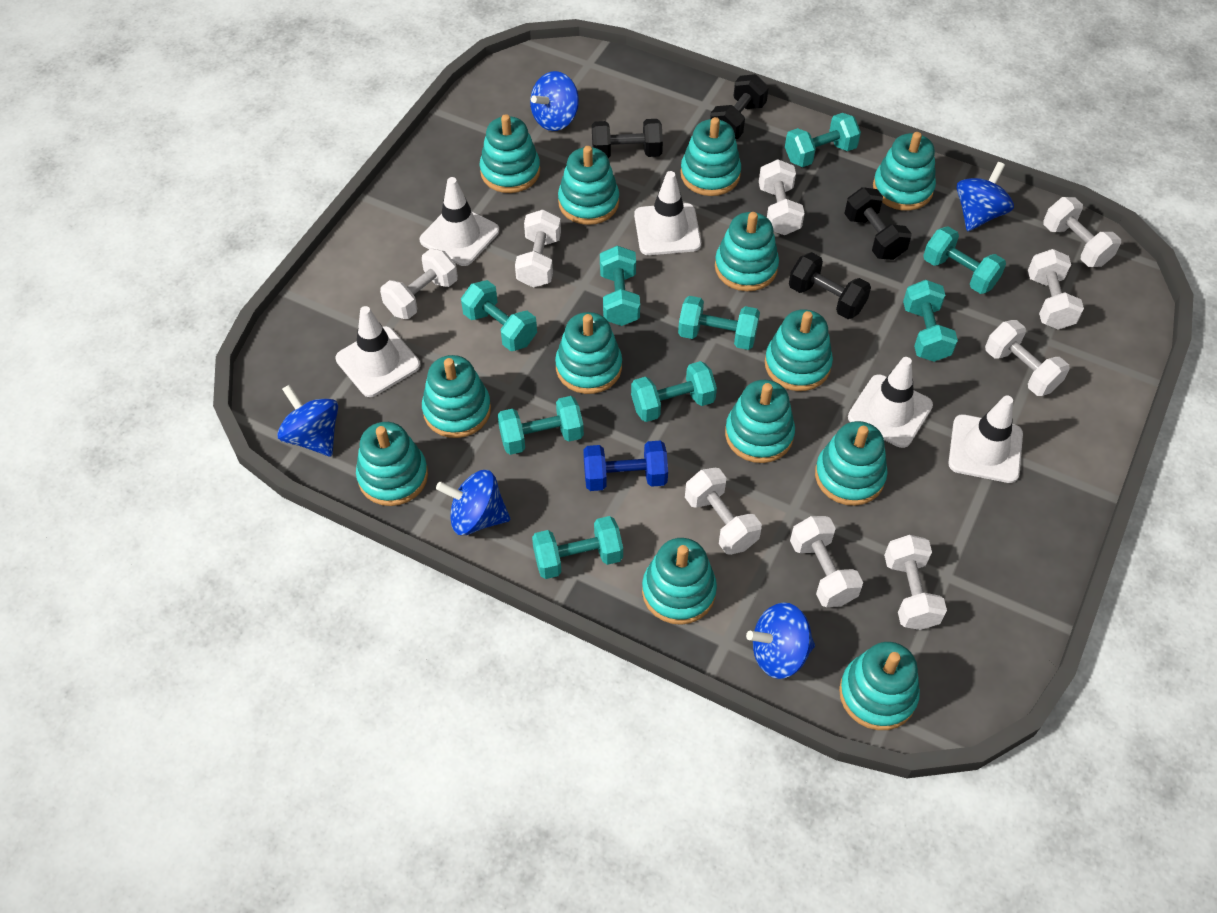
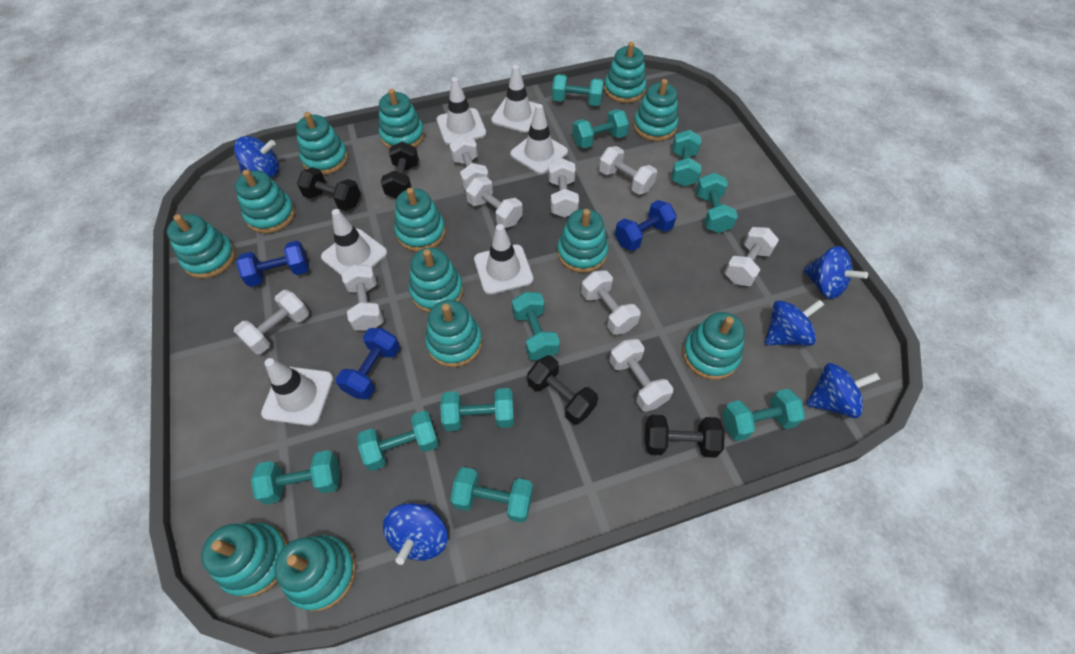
blue dumbbell: 1 -> 3
turquoise dumbbell: 9 -> 10
white traffic cone: 5 -> 6

